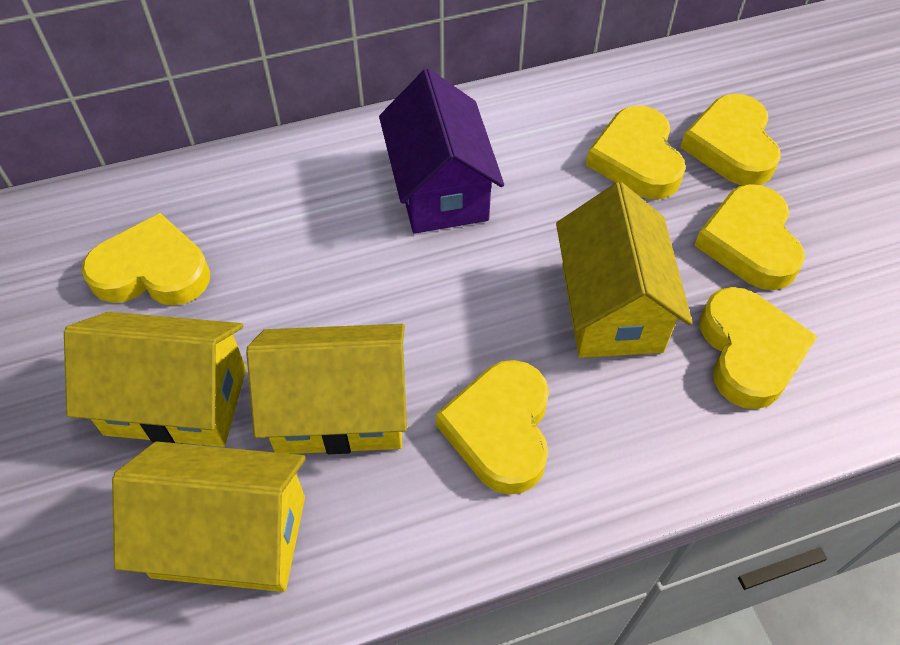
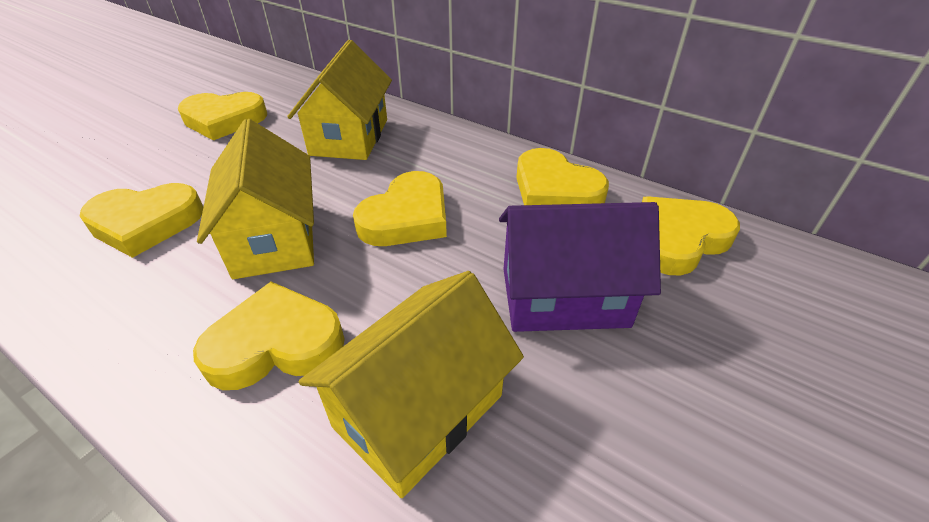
yellow house: 4 -> 3

